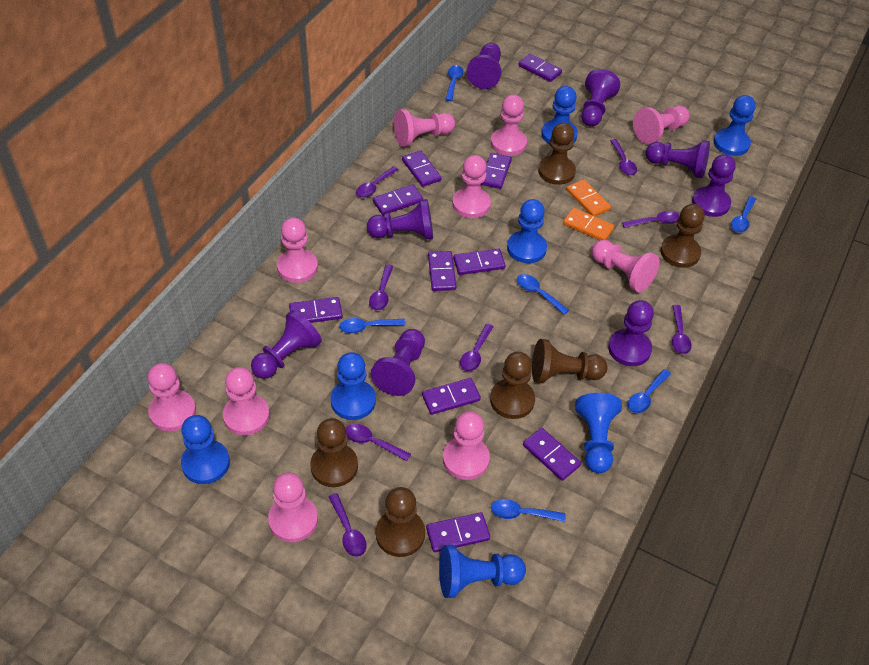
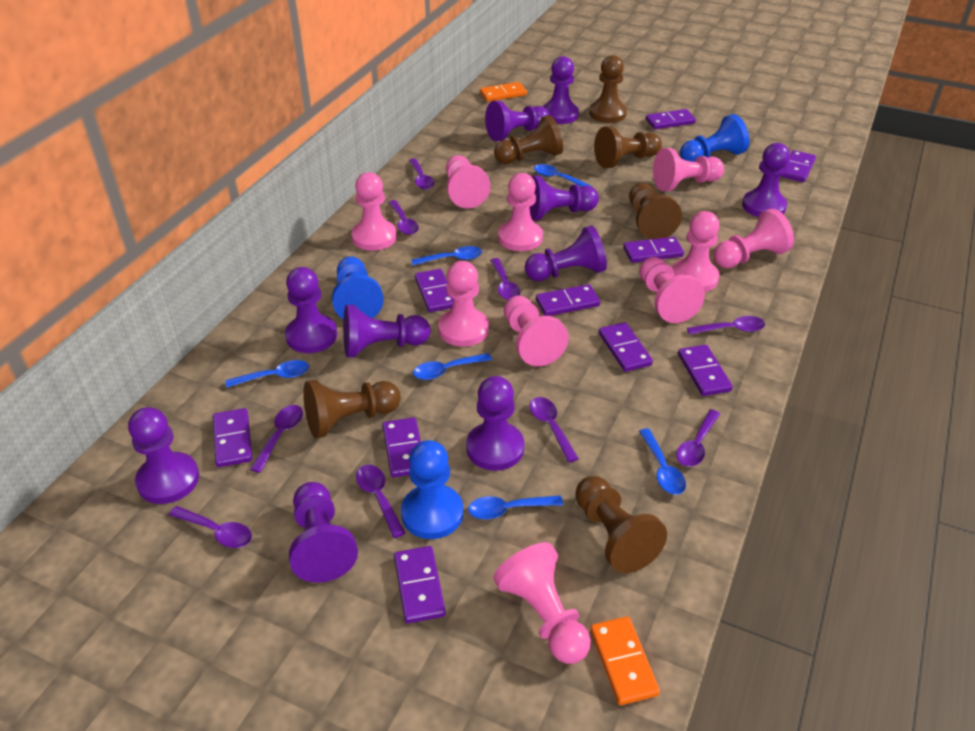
blue pawn: 7 -> 3
purple pawn: 8 -> 10
purple spoon: 8 -> 9

